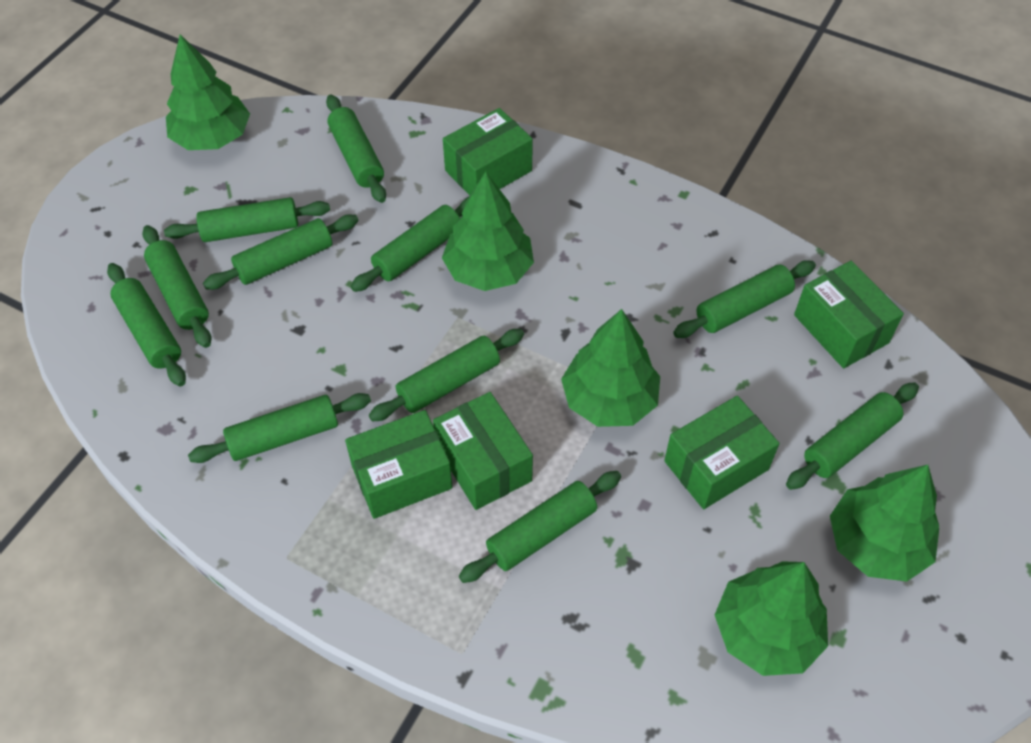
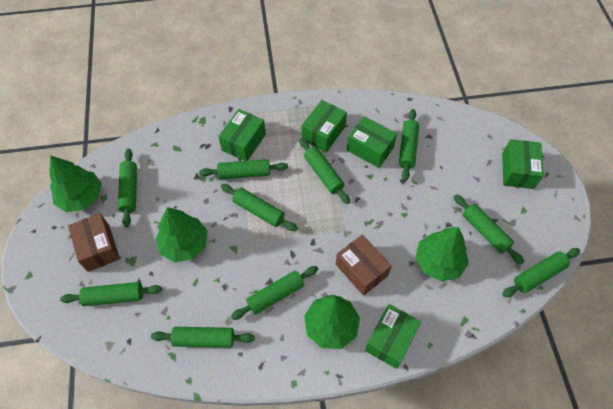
brown box: 0 -> 2
green rolling pin: 11 -> 10
green tree: 5 -> 4

